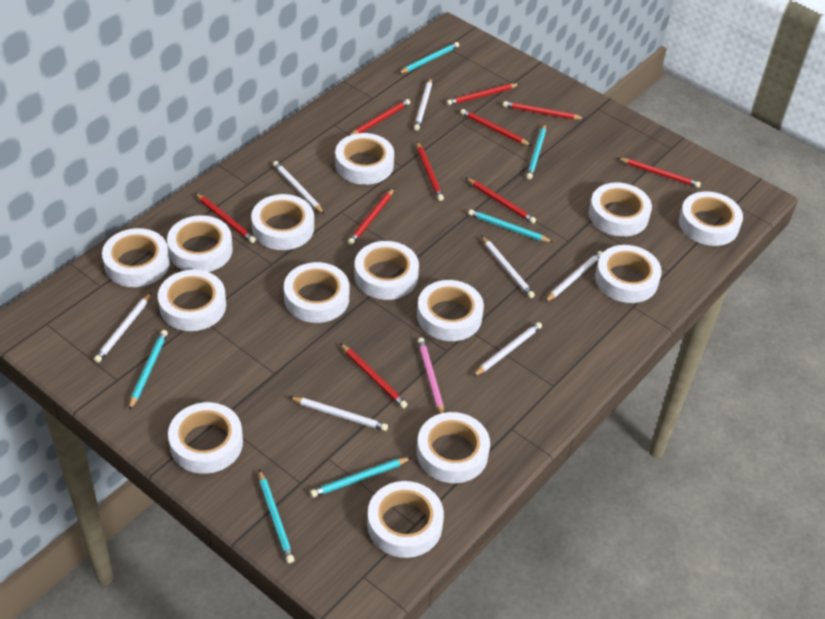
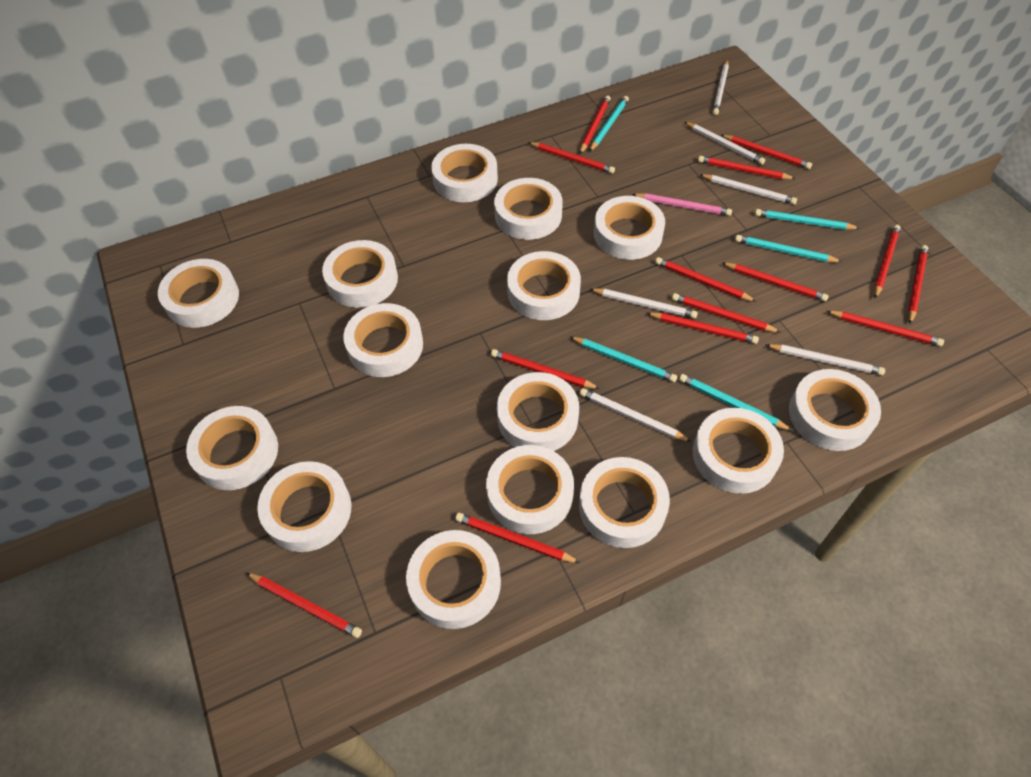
red pencil: 10 -> 14
turquoise pencil: 6 -> 5
white pencil: 7 -> 6
white tape: 14 -> 15

